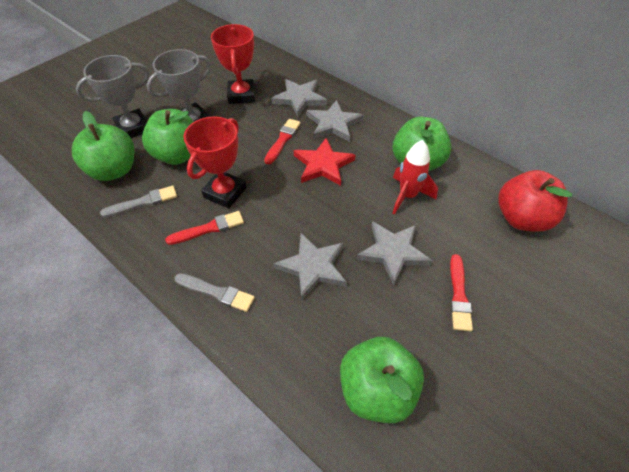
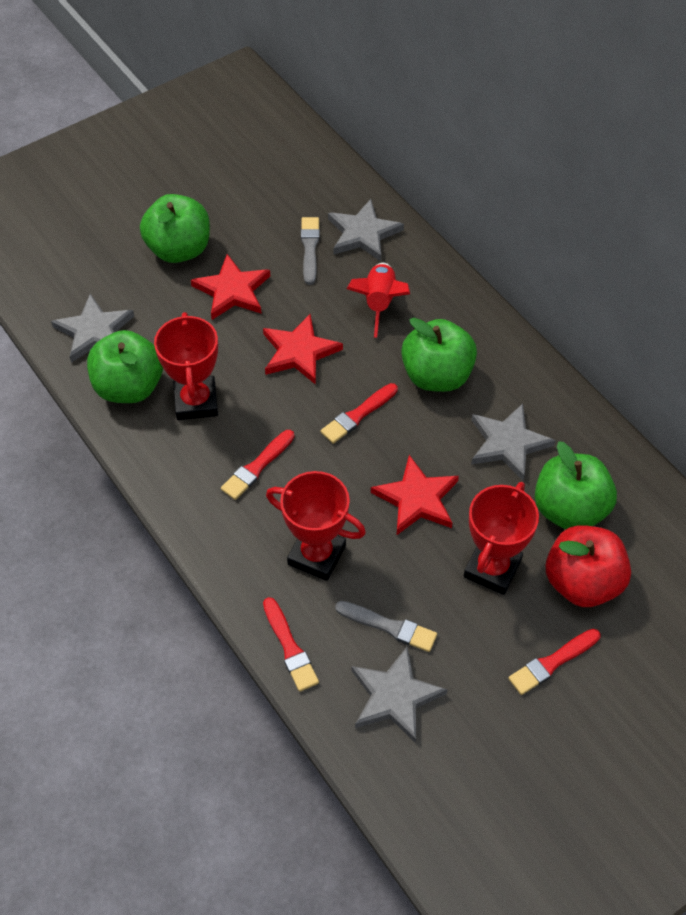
grey trophy: 2 -> 0
red brush: 3 -> 4
red star: 1 -> 3
red trophy: 2 -> 3

